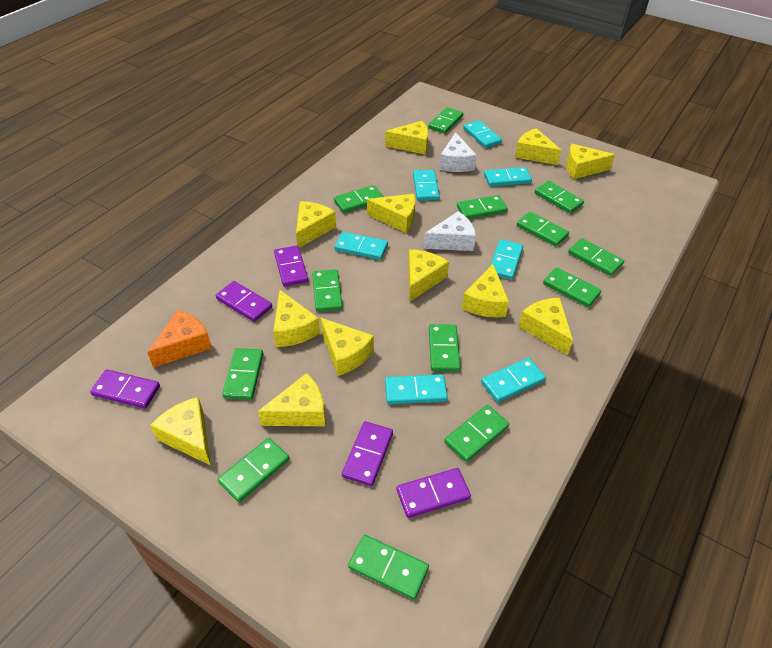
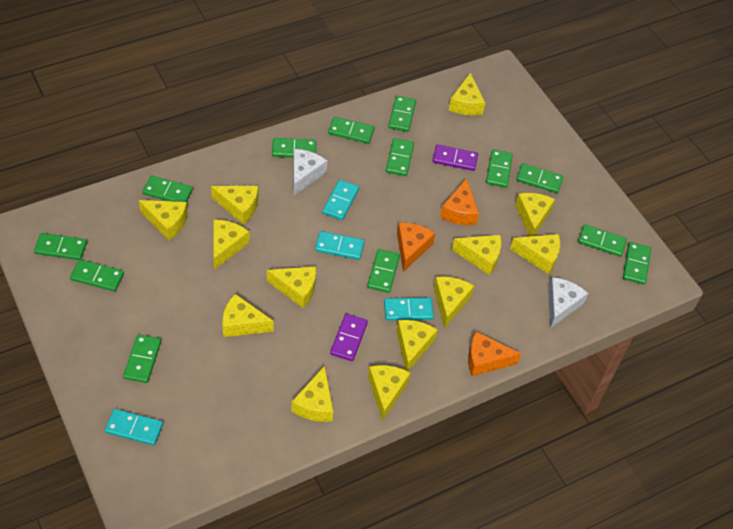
orange cheese: 1 -> 3
purple domino: 5 -> 2
turquoise domino: 7 -> 4
yellow cheese: 12 -> 13

